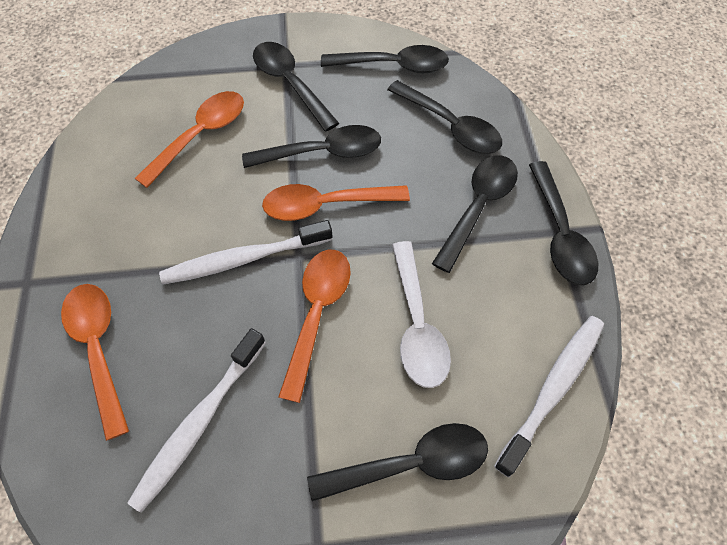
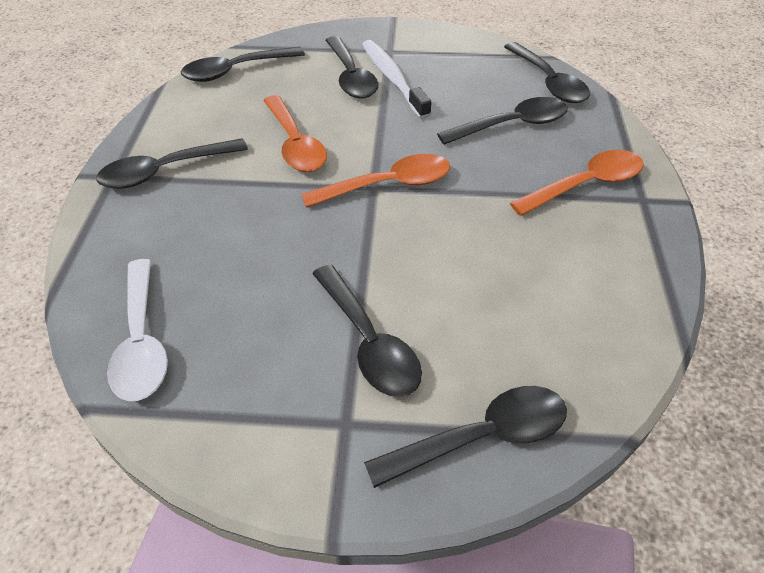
orange spoon: 4 -> 3
white toothbrush: 3 -> 1

